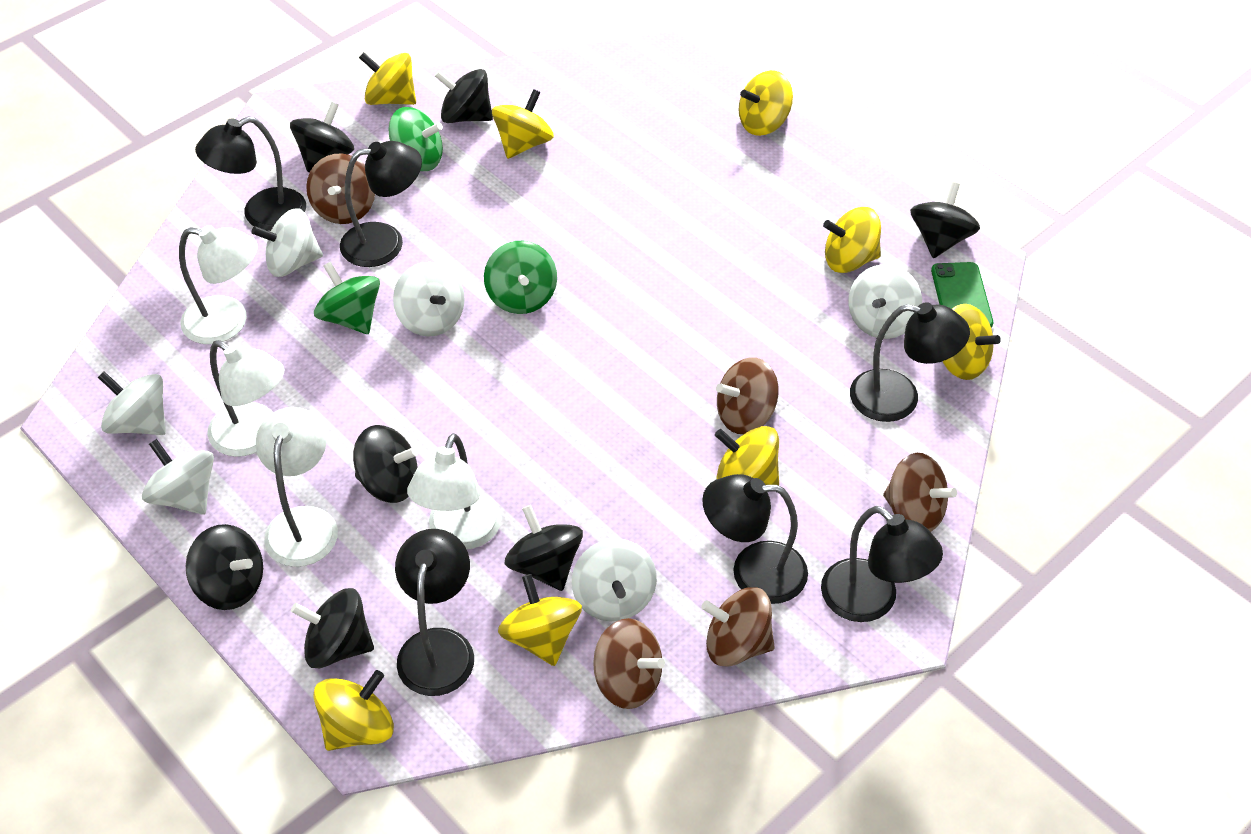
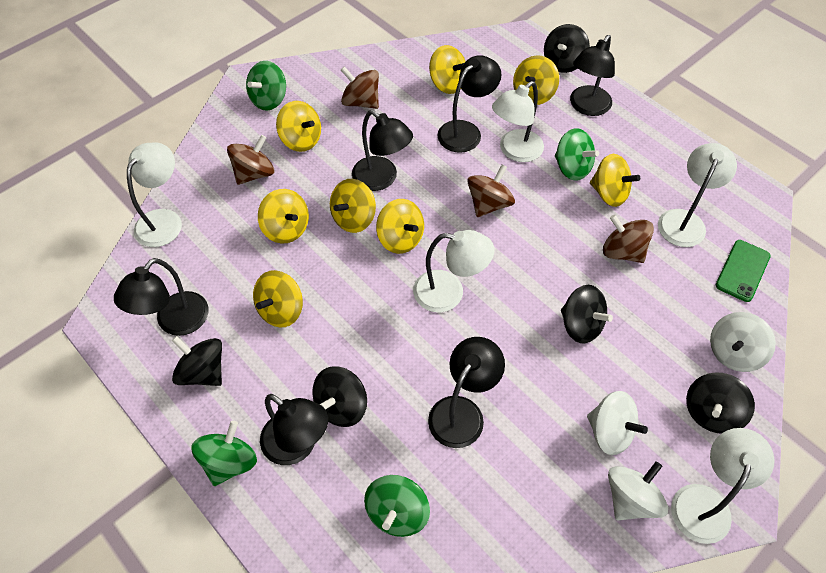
black spinning top: 7 -> 5
brown spinning top: 5 -> 4
green spinning top: 3 -> 4
white lamp: 4 -> 5
white spinning top: 6 -> 3

